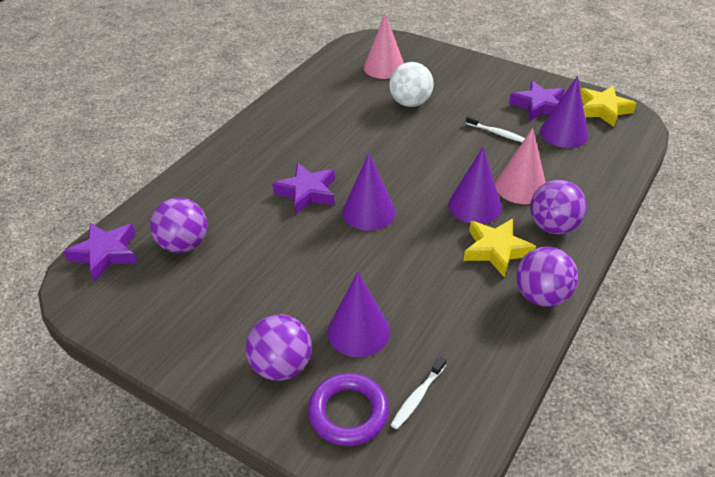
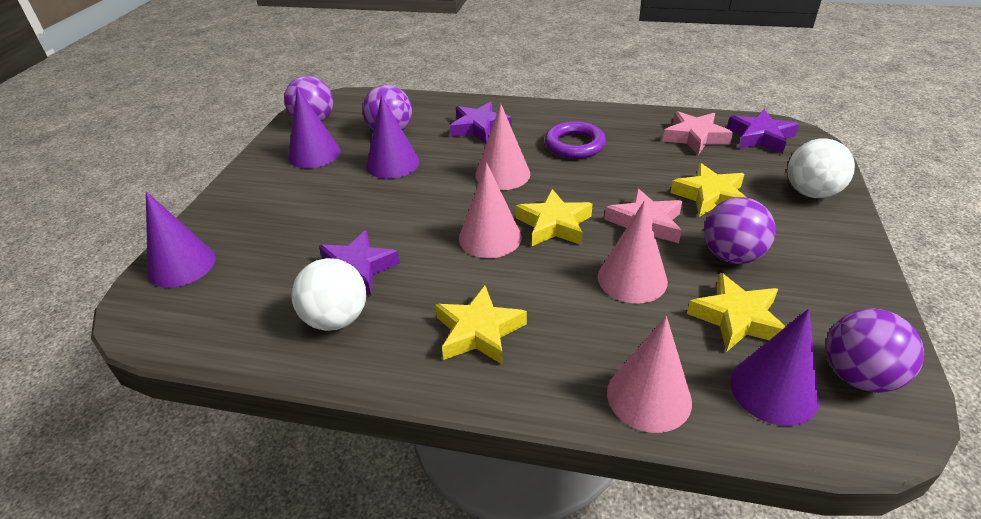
pink cone: 2 -> 4
pink star: 0 -> 2
white ball: 1 -> 2
white toothbrush: 2 -> 0
yellow star: 2 -> 4

